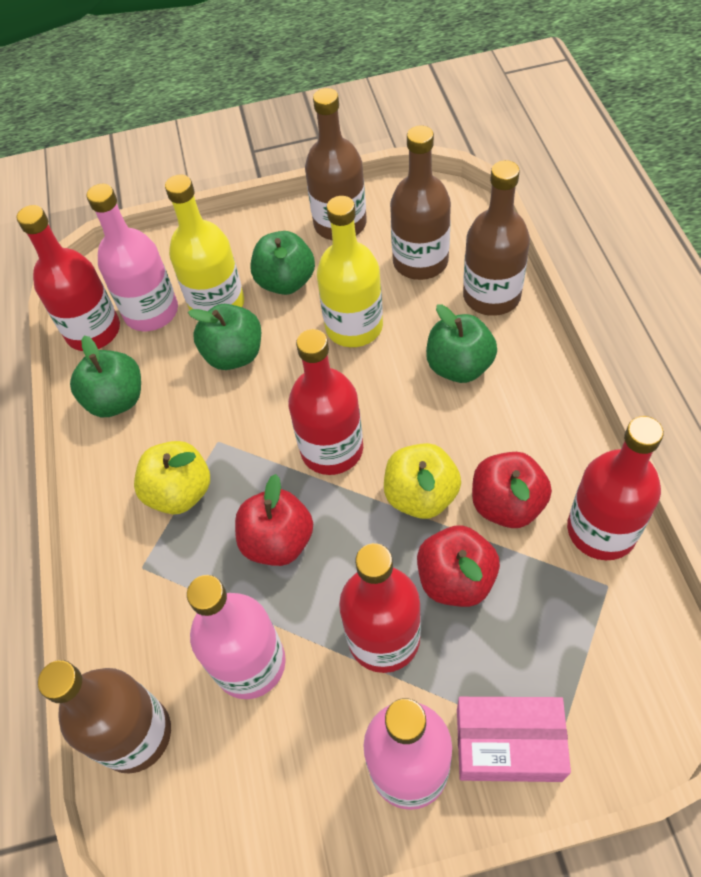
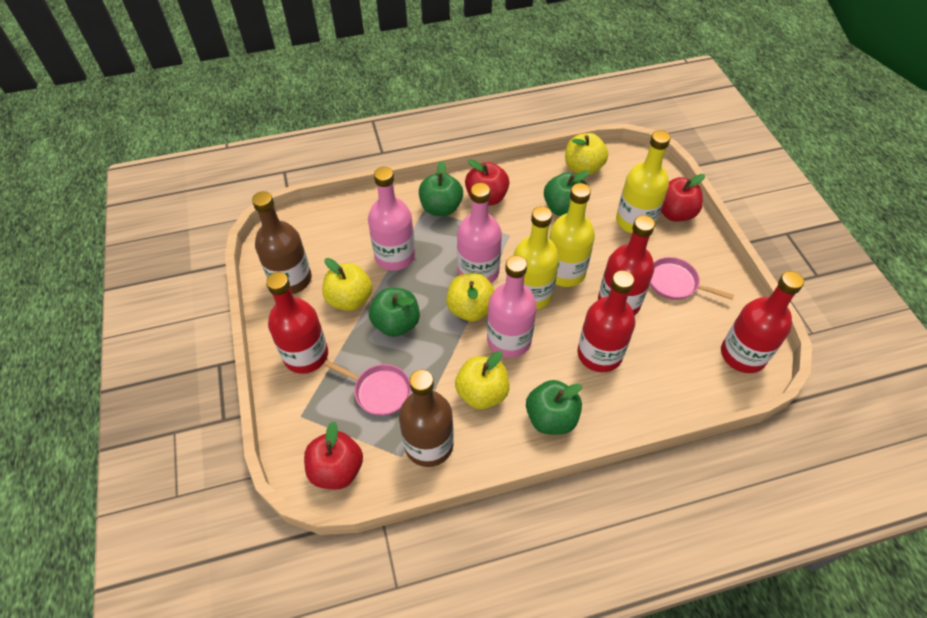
brown bottle: 4 -> 2
pink box: 1 -> 0
pink pan: 0 -> 2
yellow apple: 2 -> 4
yellow bottle: 2 -> 3

